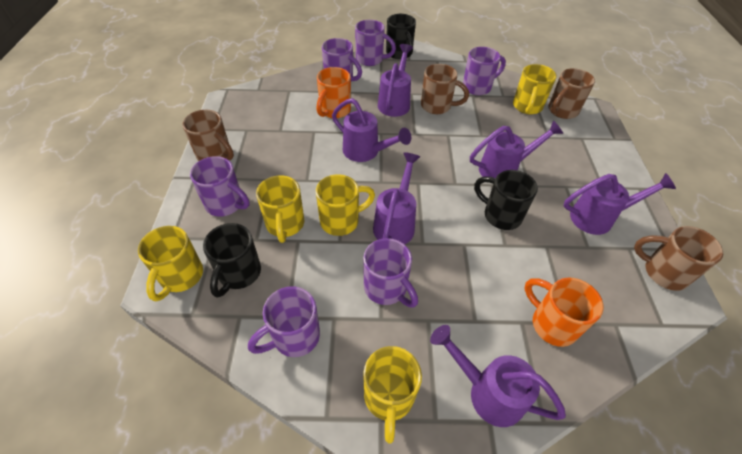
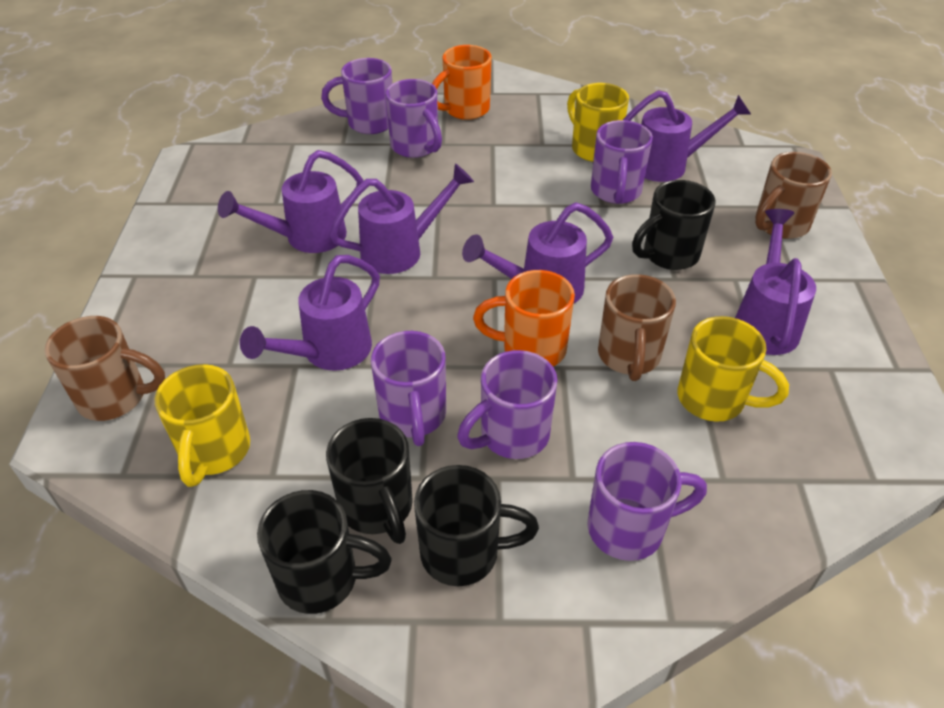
black mug: 3 -> 4
brown mug: 4 -> 3
yellow mug: 5 -> 3

